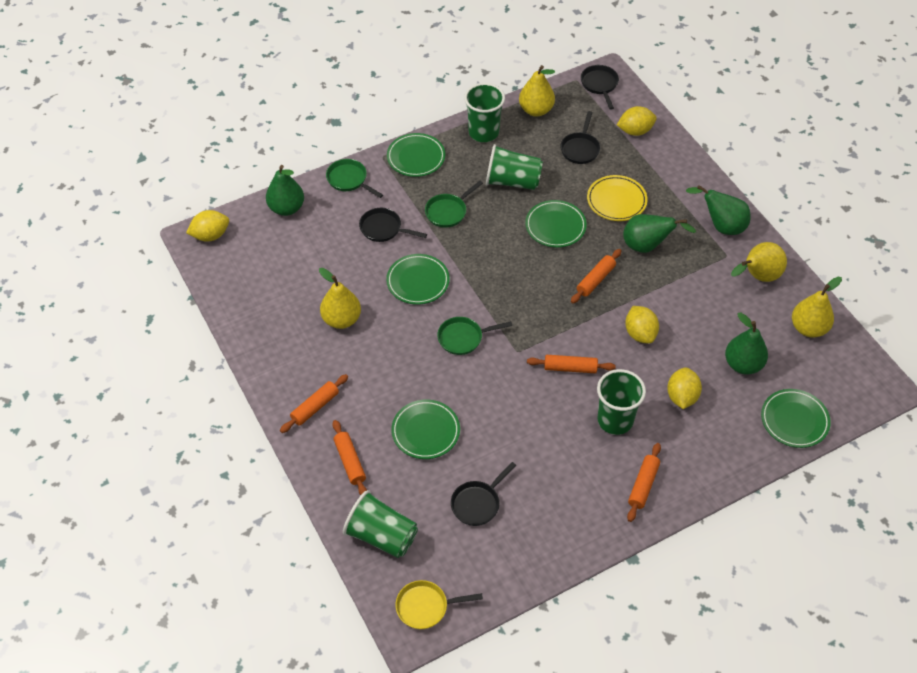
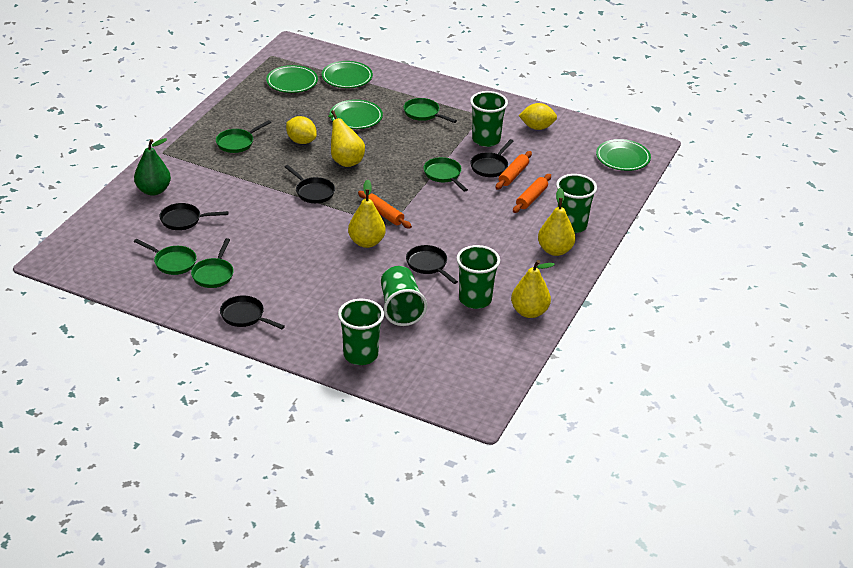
black pan: 4 -> 5
green cup: 4 -> 5
green pan: 3 -> 5
green pear: 4 -> 1
green plate: 5 -> 4
orange rolling pin: 5 -> 3
yellow lemon: 4 -> 2
yellow pan: 1 -> 0
yellow plate: 1 -> 0

